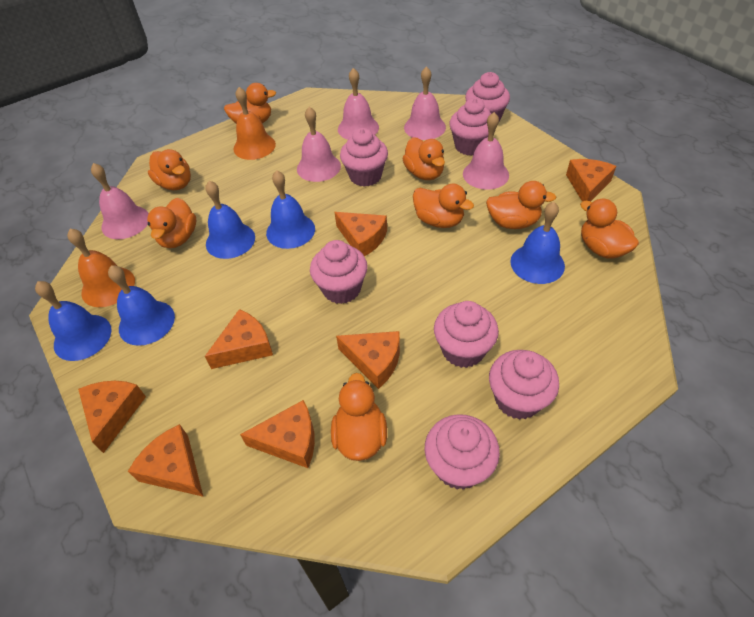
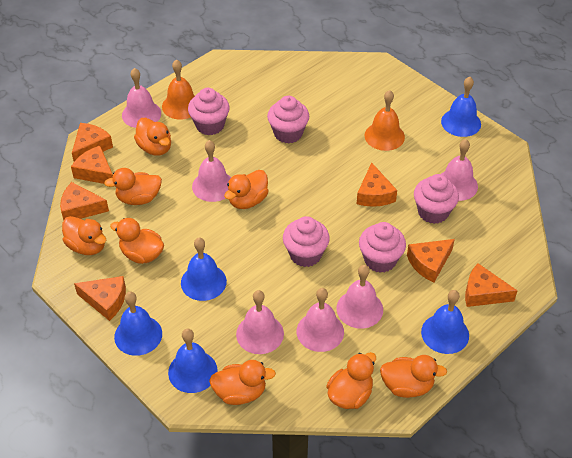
pink bell: 5 -> 6
pink cupcake: 7 -> 5

